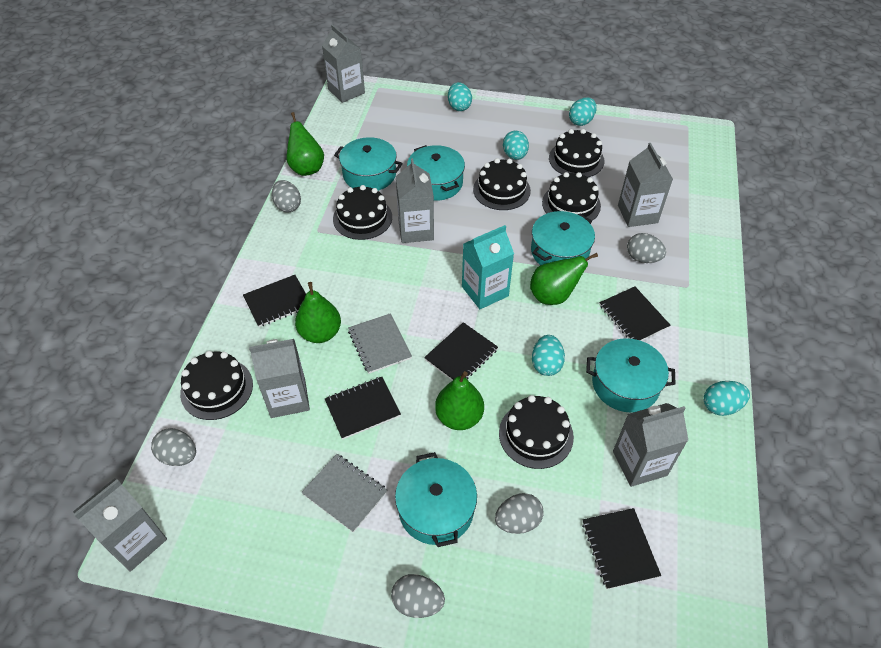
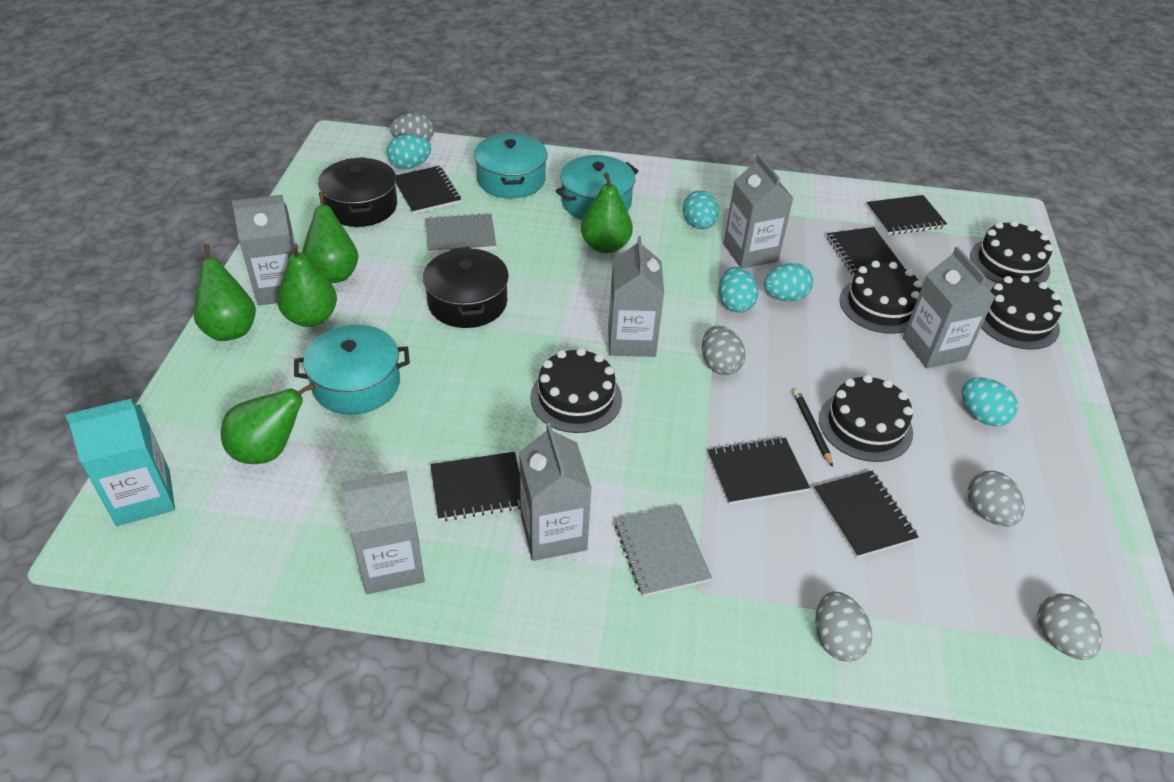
black cake: 6 -> 5
black notebook: 5 -> 6
black pencil: 0 -> 1
black pot: 0 -> 2
green pear: 4 -> 5
turquoise pot: 5 -> 3

